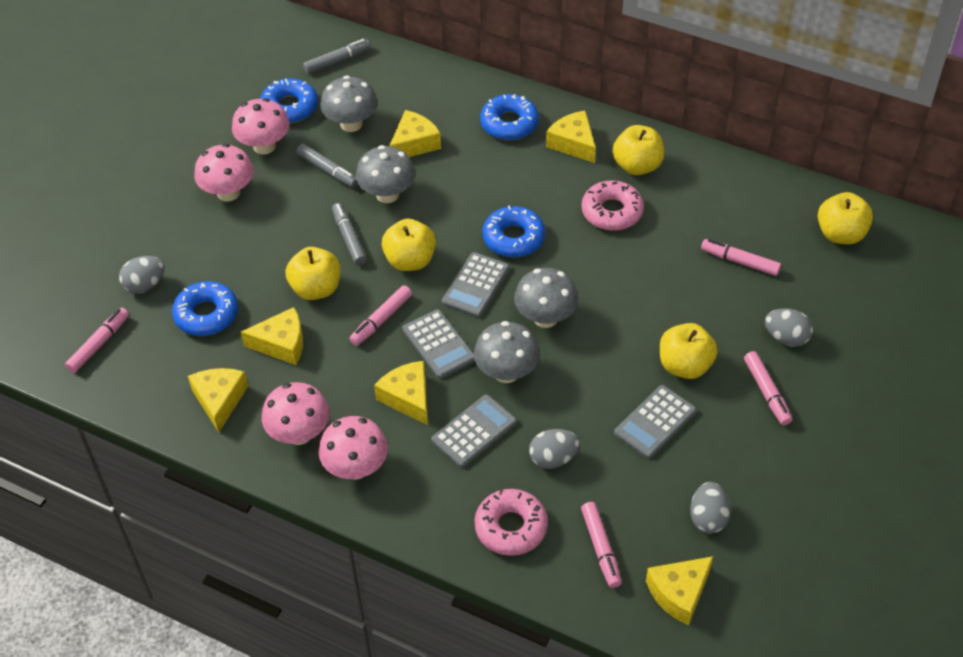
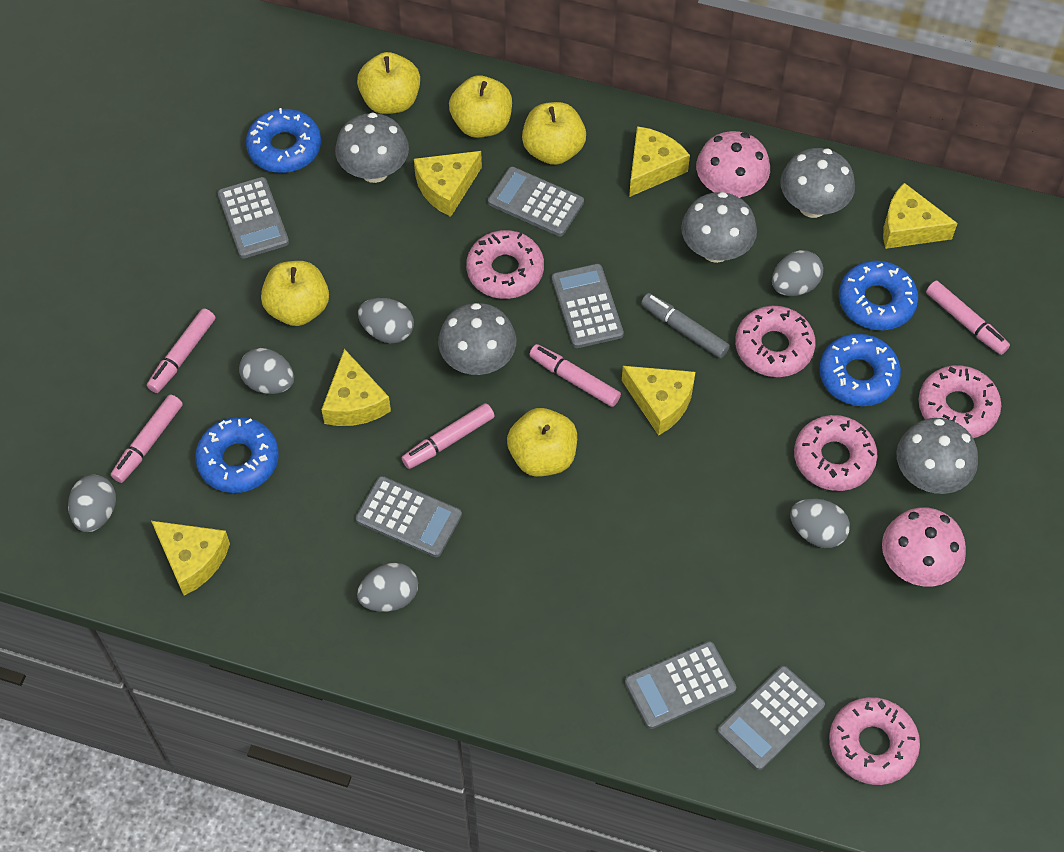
grey calculator: 4 -> 6
grey egg: 4 -> 6
grey marker: 3 -> 1
grey mushroom: 4 -> 5
pink donut: 2 -> 5
pink mushroom: 4 -> 2

